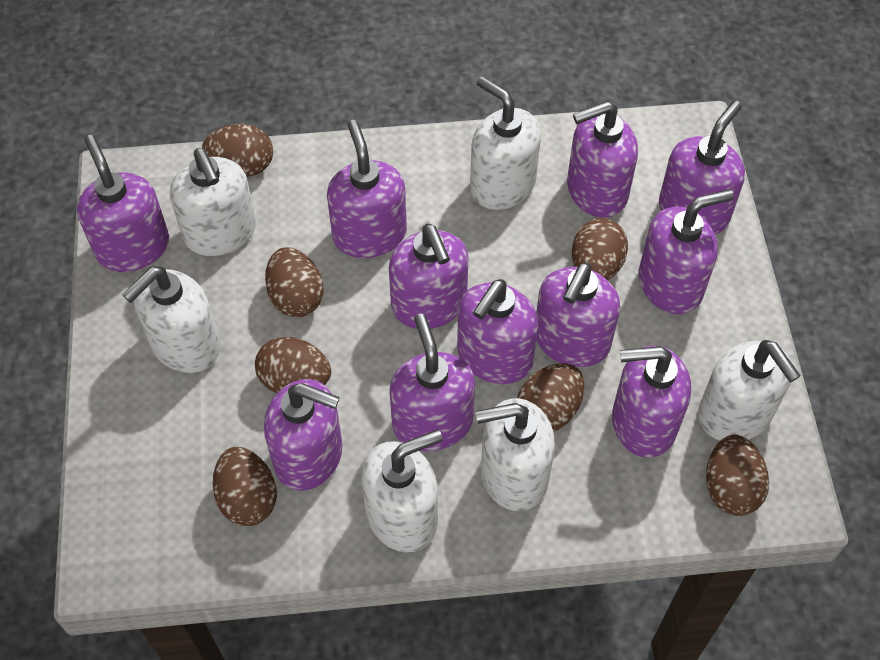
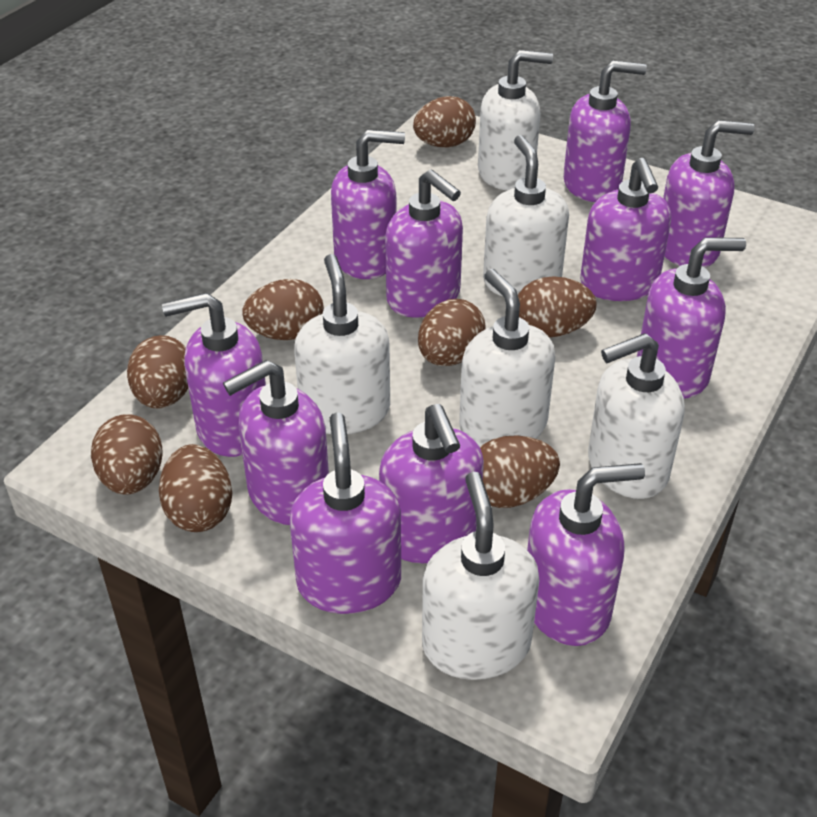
brown egg: 7 -> 8

